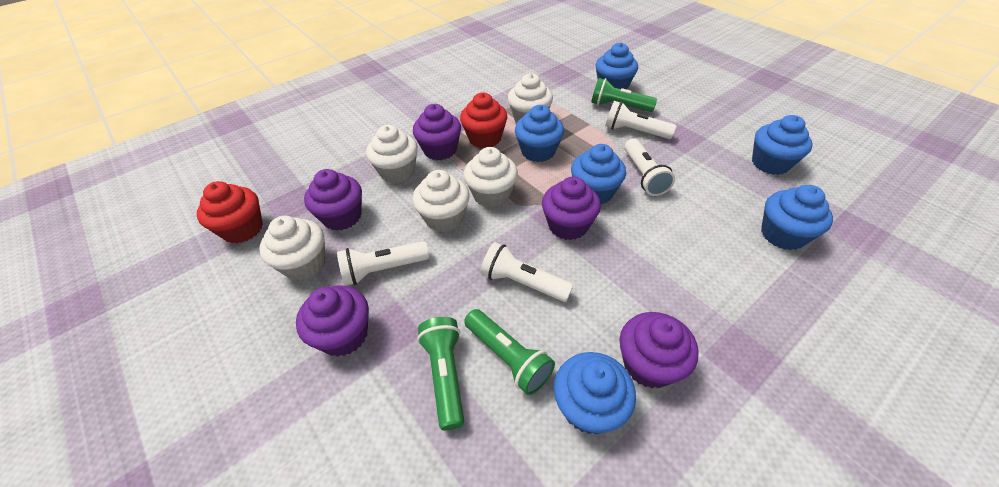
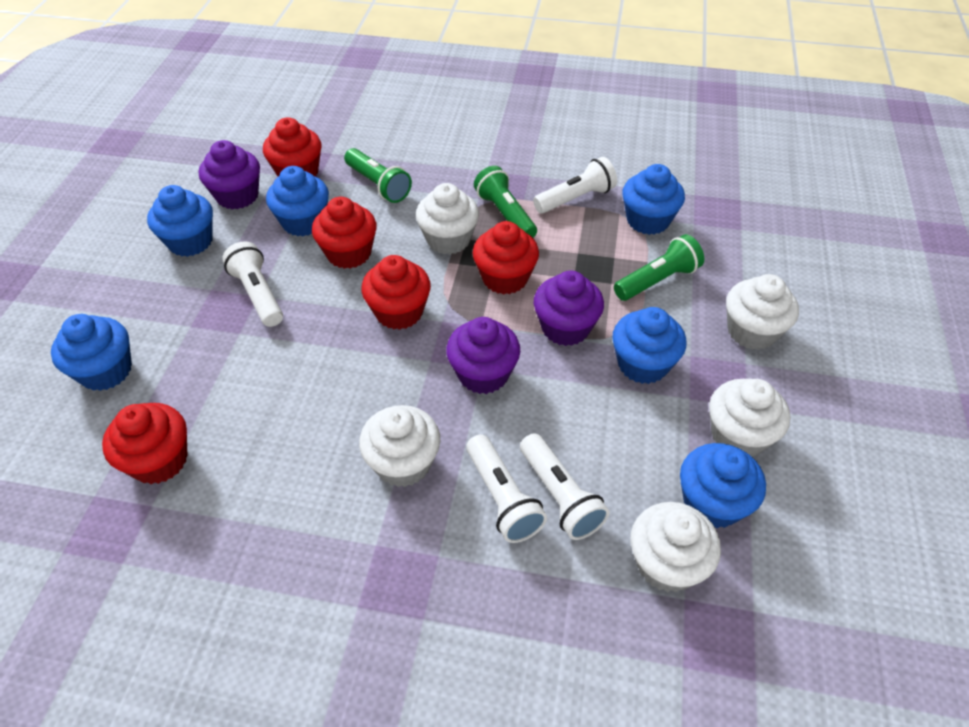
purple cupcake: 5 -> 3
red cupcake: 2 -> 5

